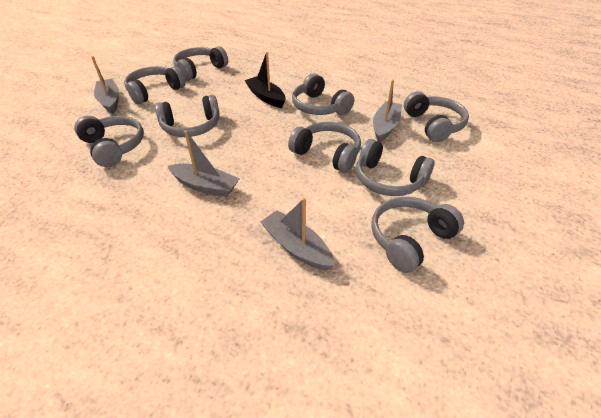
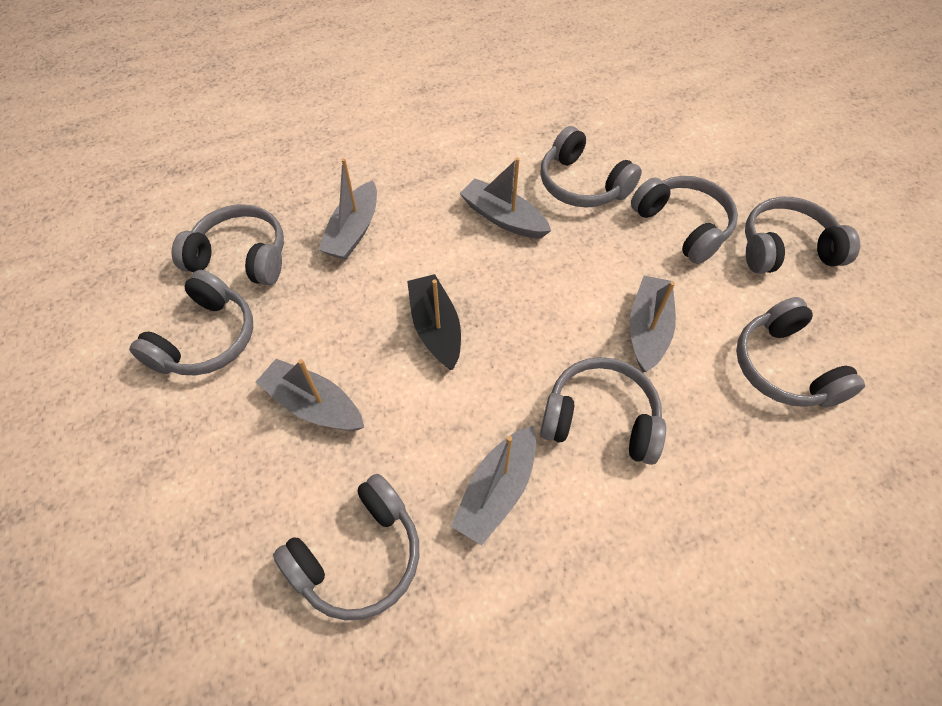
grey boat: 4 -> 5
grey headphones: 9 -> 8

